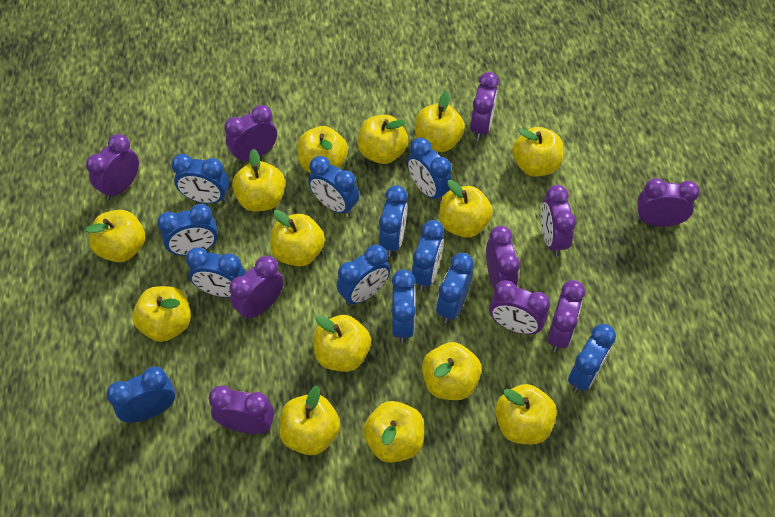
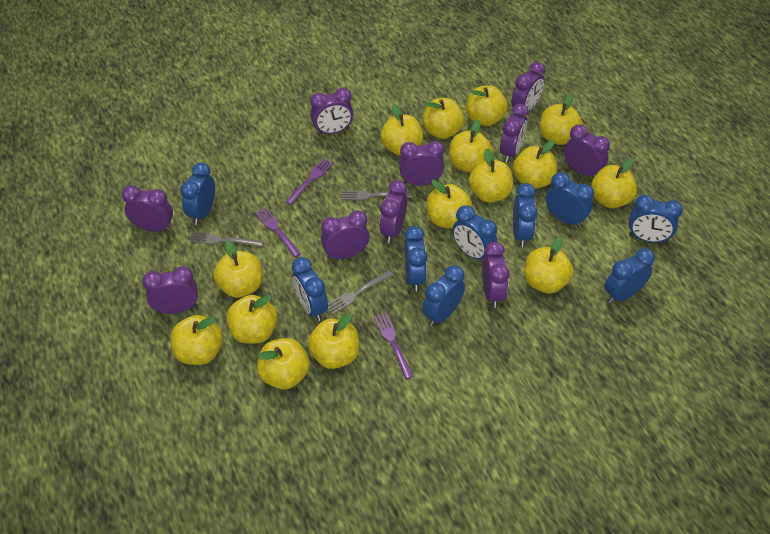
blue clock: 12 -> 9
grey fork: 0 -> 3
purple fork: 0 -> 3
yellow apple: 14 -> 15

